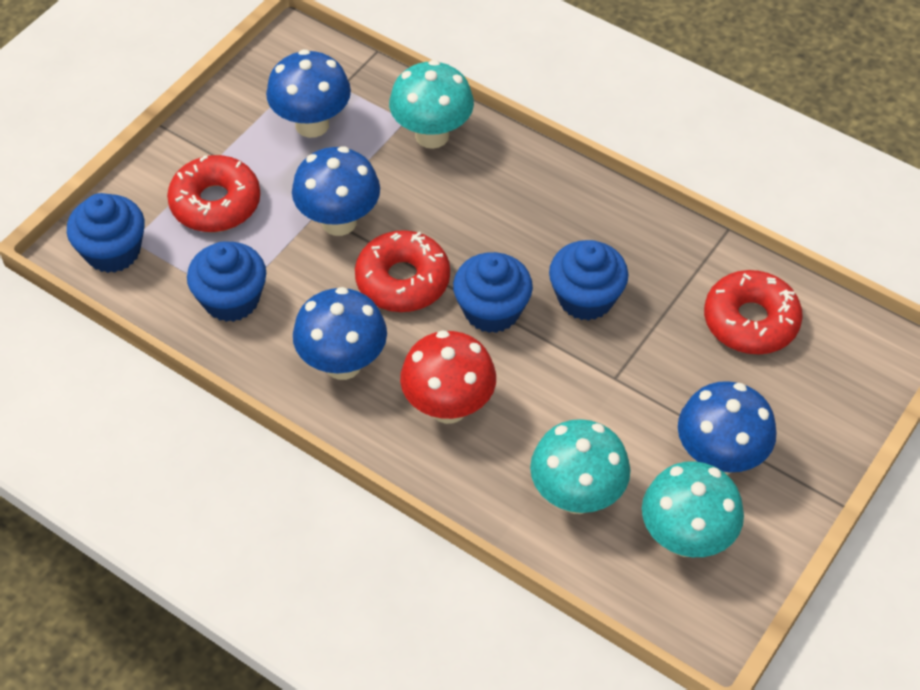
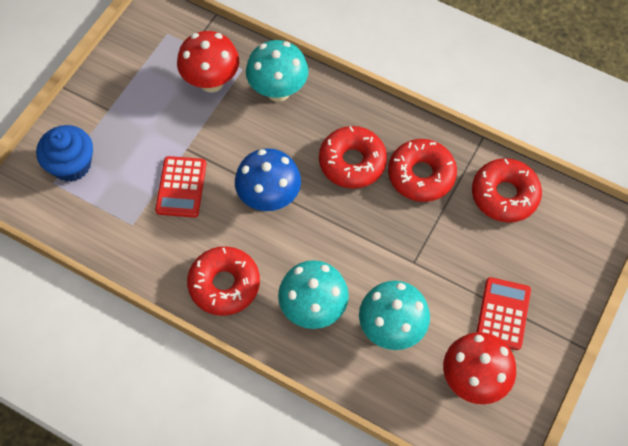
blue cupcake: 4 -> 1
blue mushroom: 4 -> 1
red calculator: 0 -> 2
red donut: 3 -> 4
red mushroom: 1 -> 2

